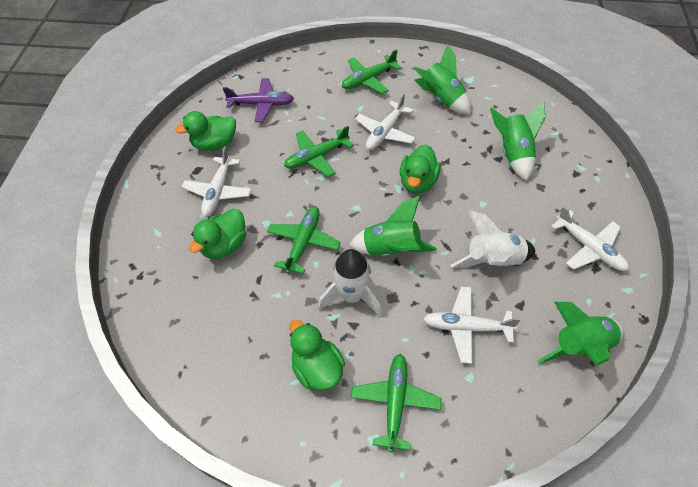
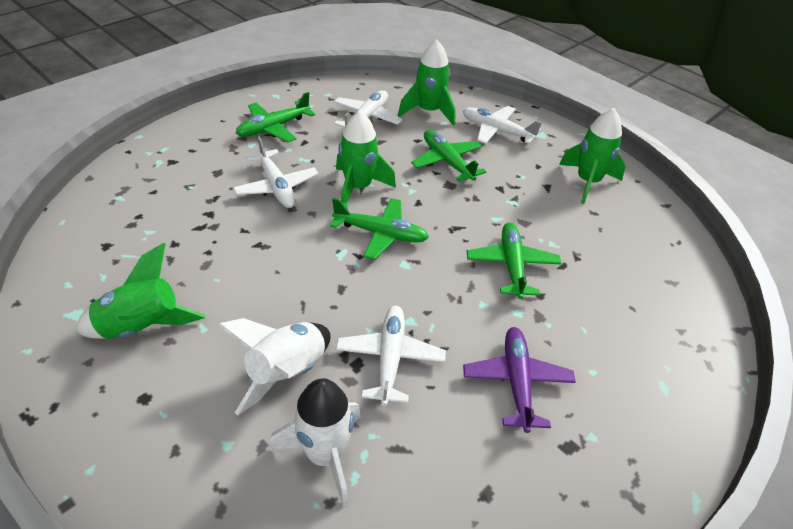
green duck: 4 -> 0

